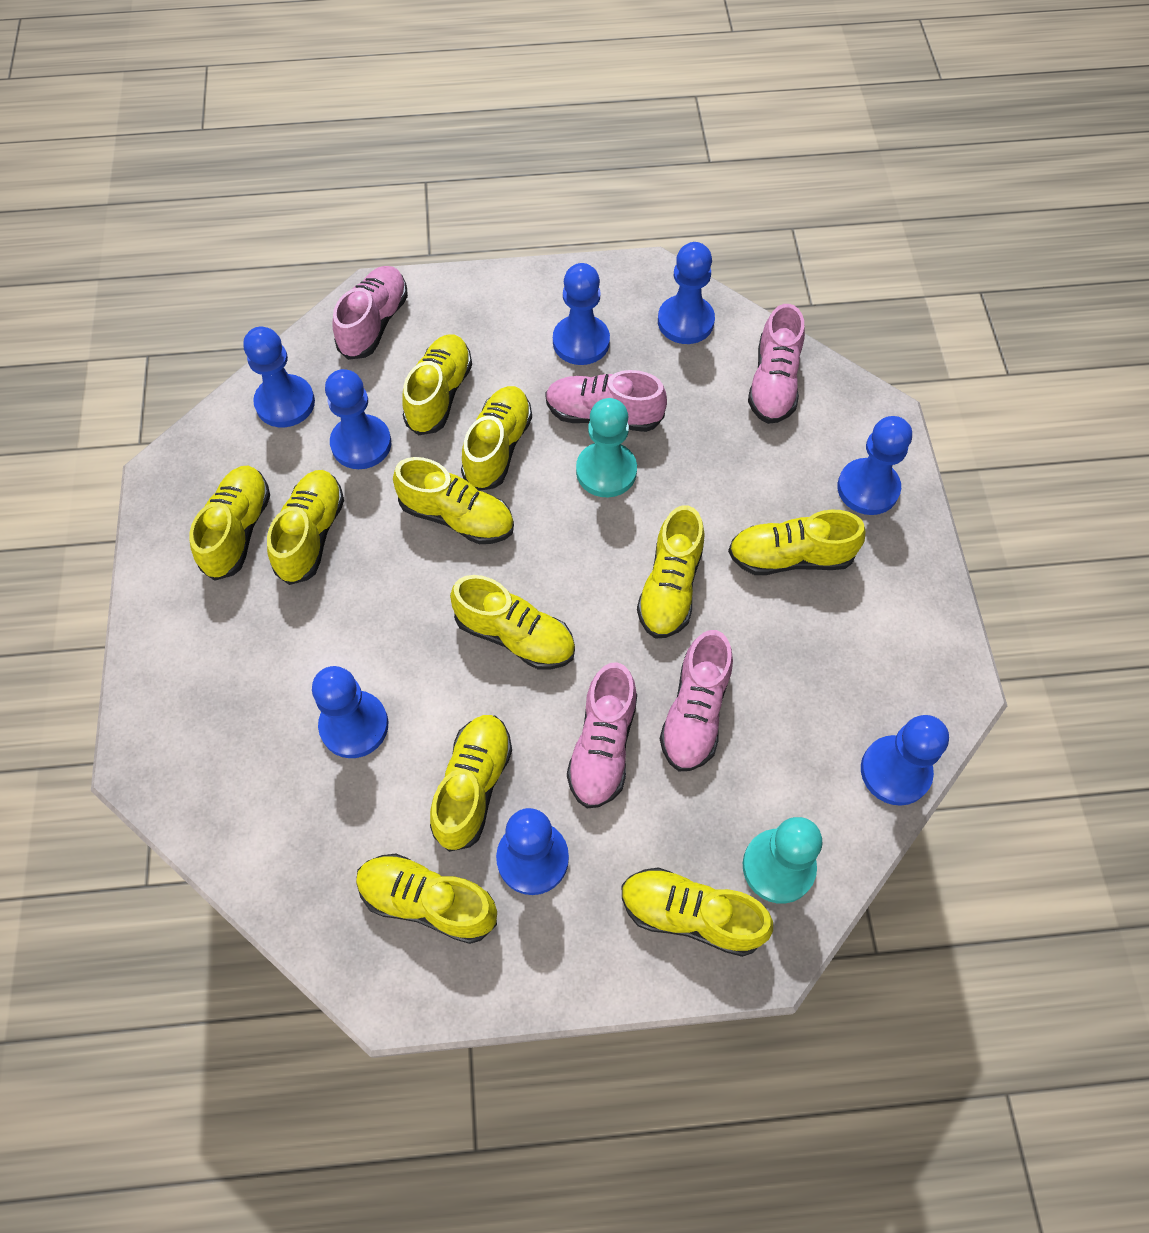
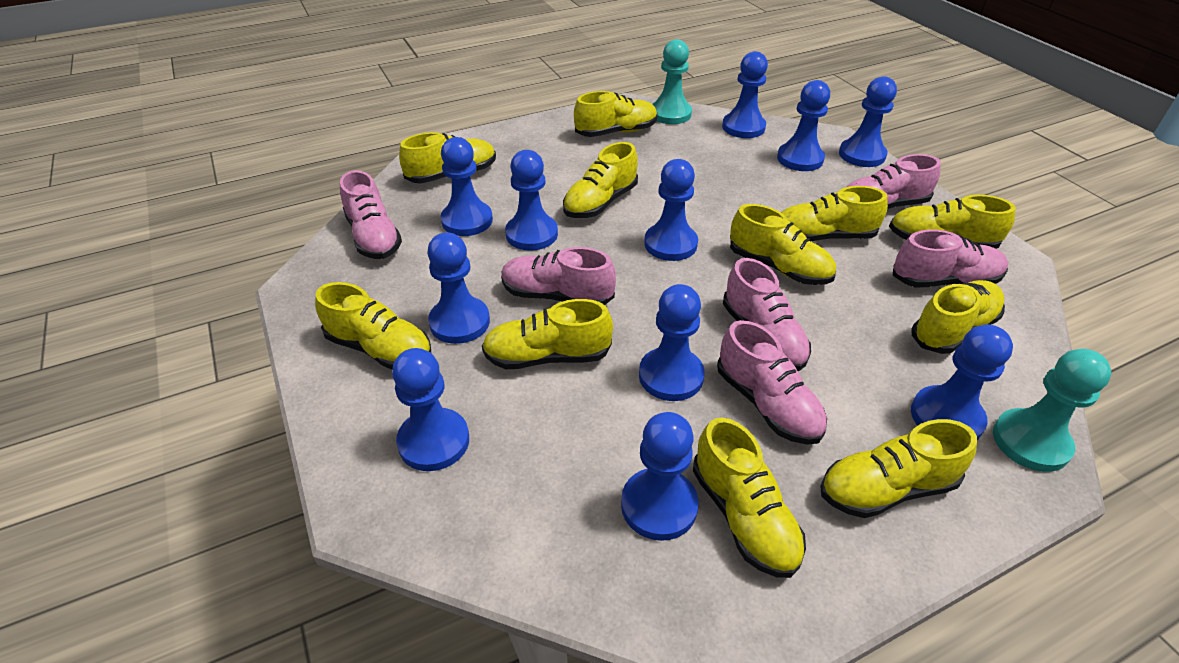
blue pawn: 8 -> 11
pink shoe: 5 -> 6

